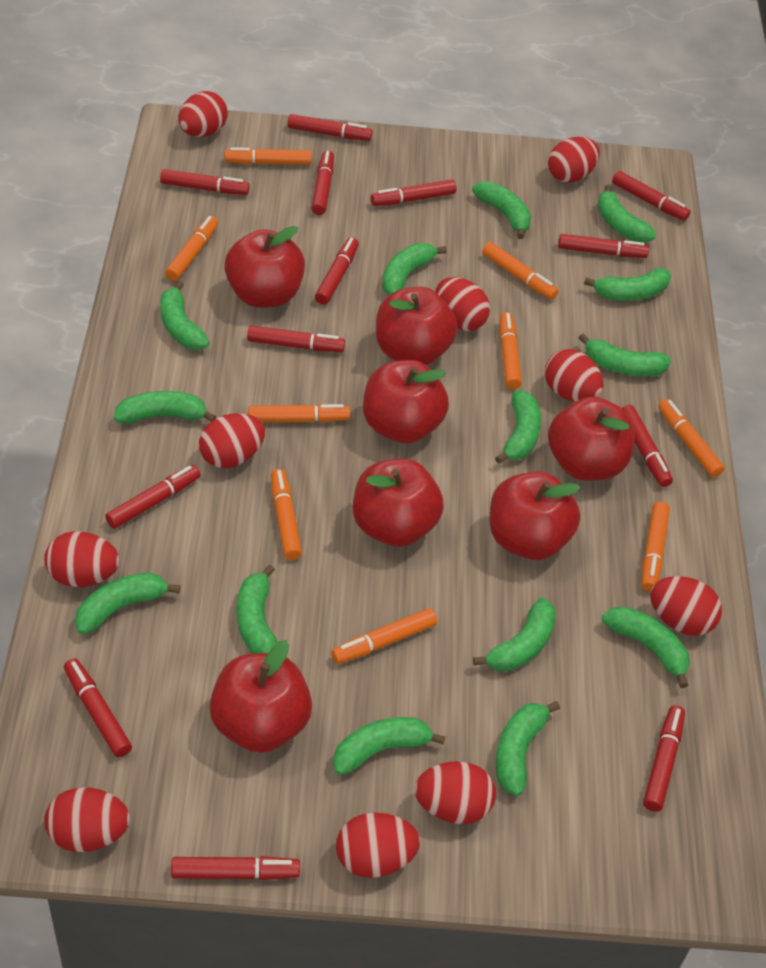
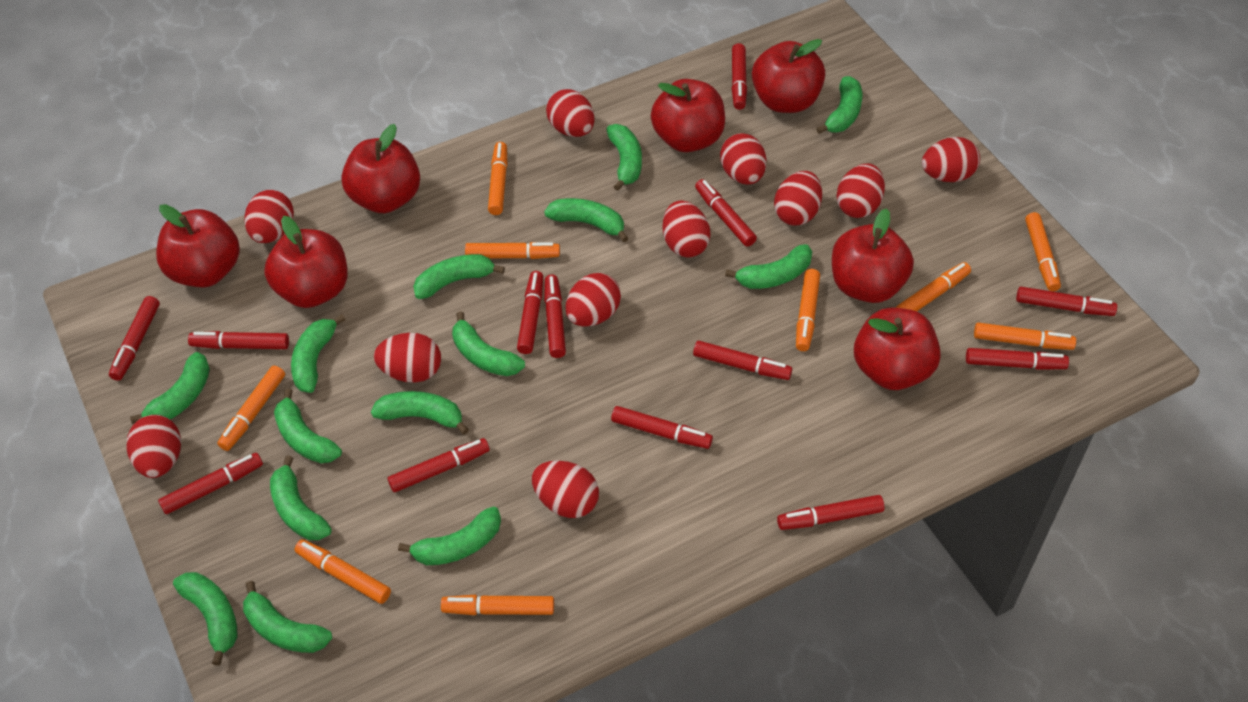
red egg: 10 -> 11

